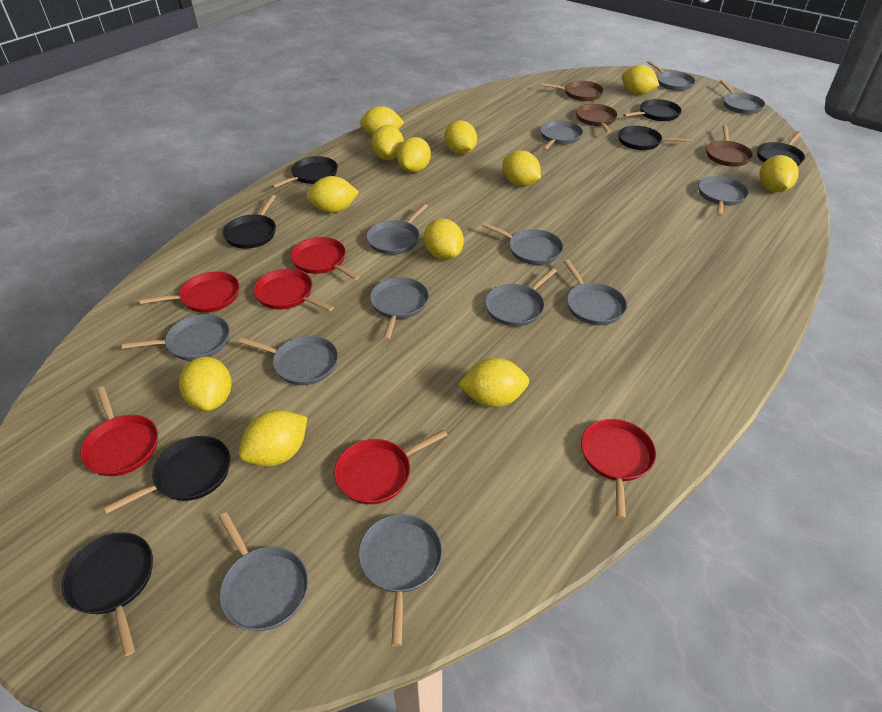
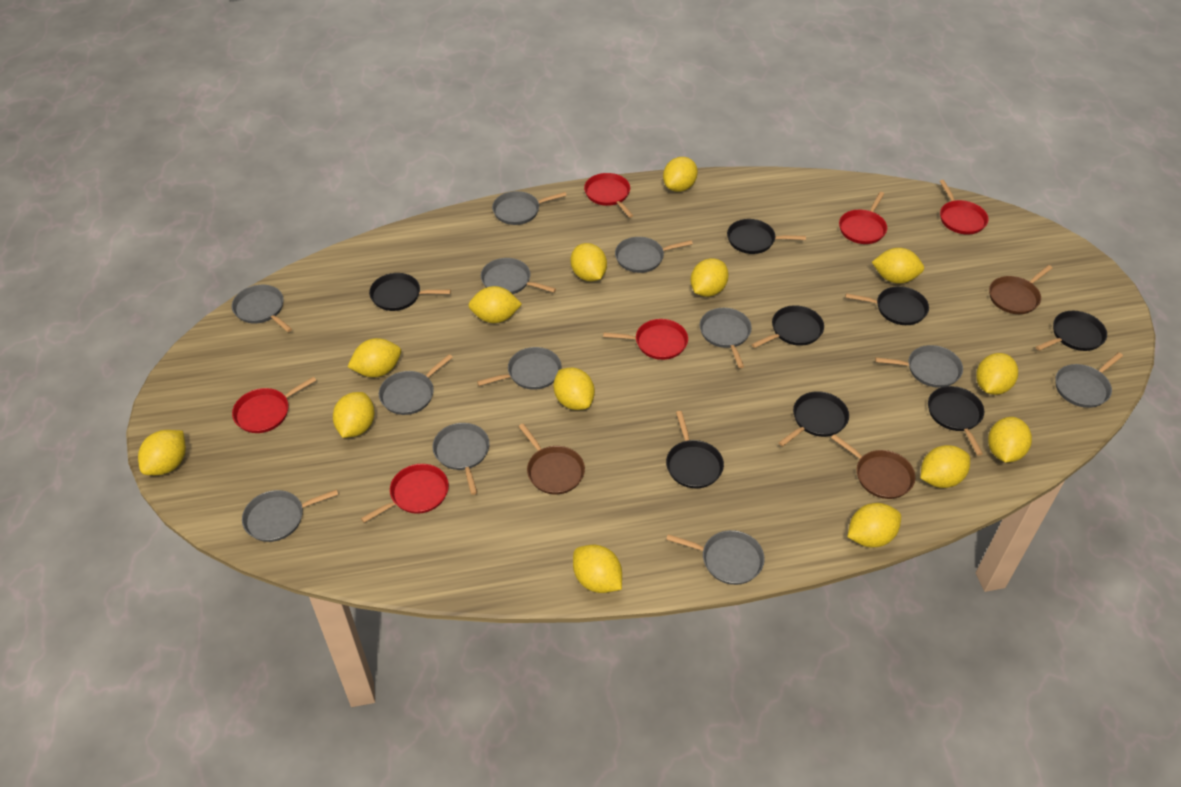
black pan: 7 -> 8
grey pan: 13 -> 12
yellow lemon: 12 -> 14

